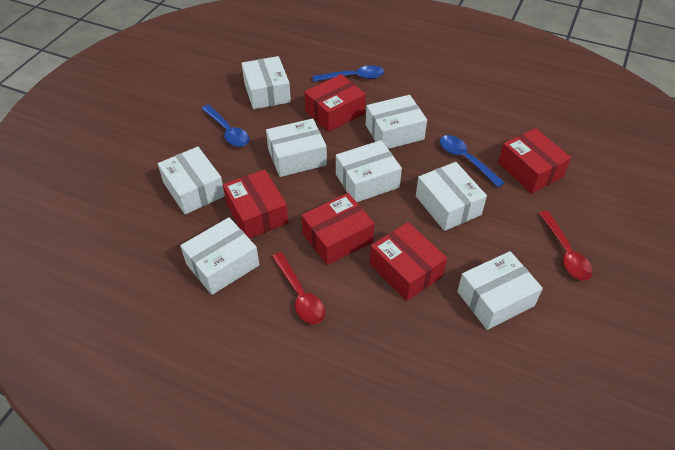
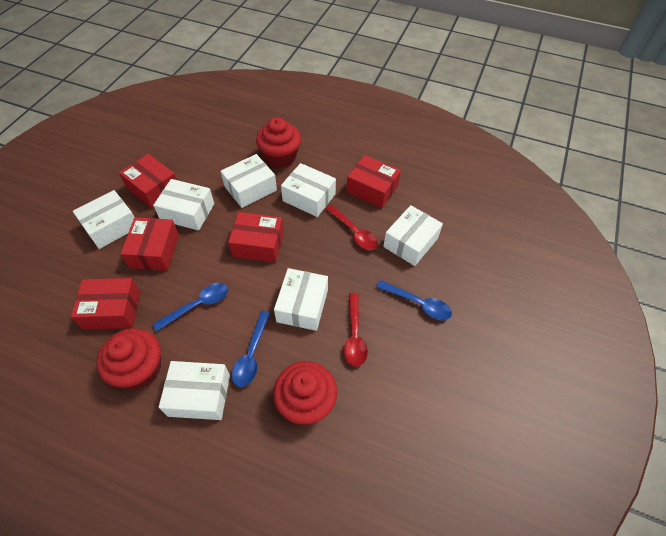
red cupcake: 0 -> 3
white box: 8 -> 7

